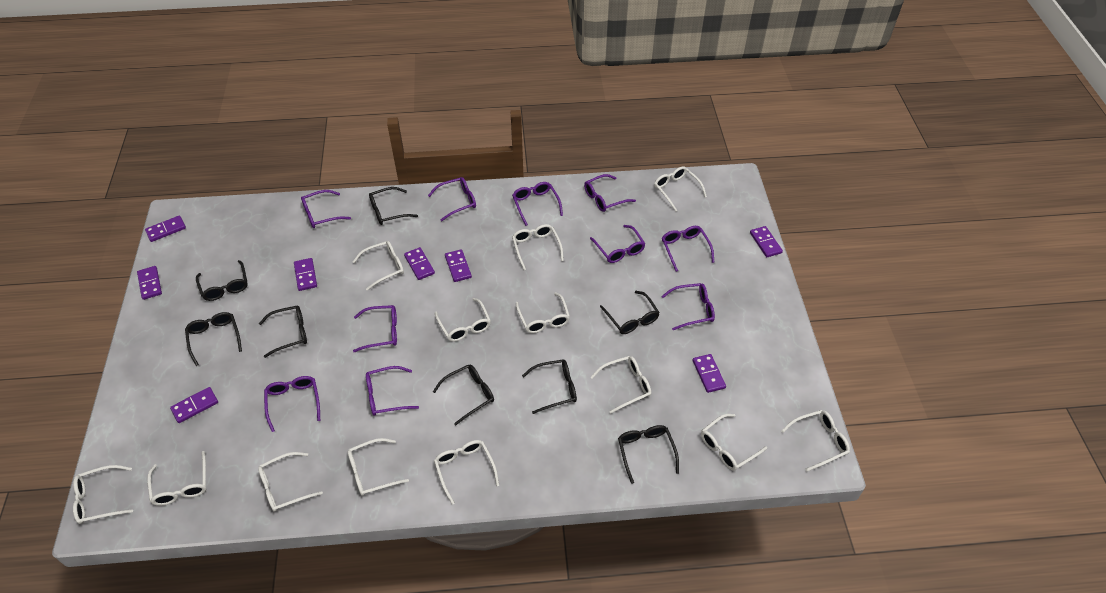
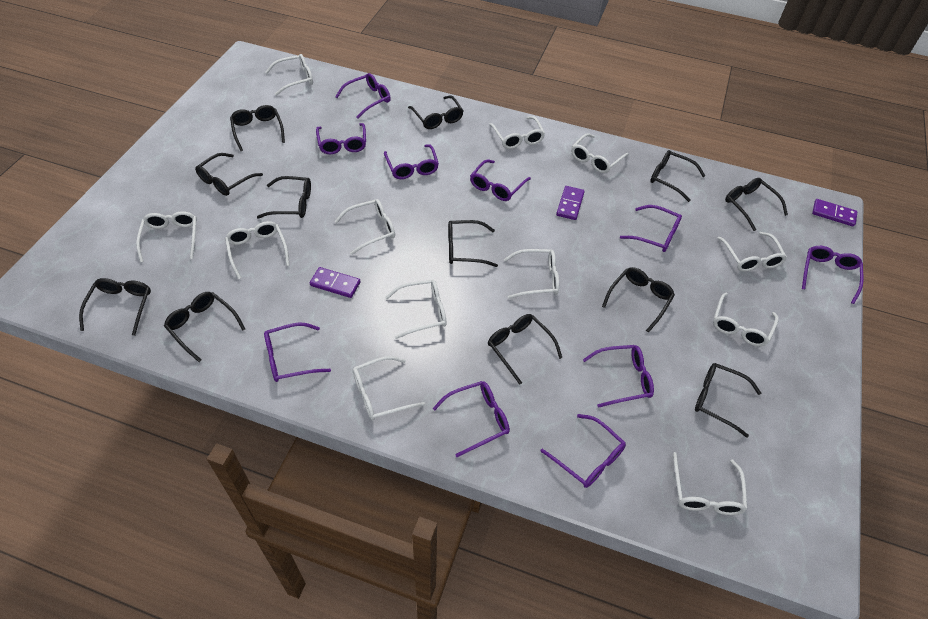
black glasses: 8 -> 12
purple domino: 8 -> 3
white glasses: 13 -> 12

